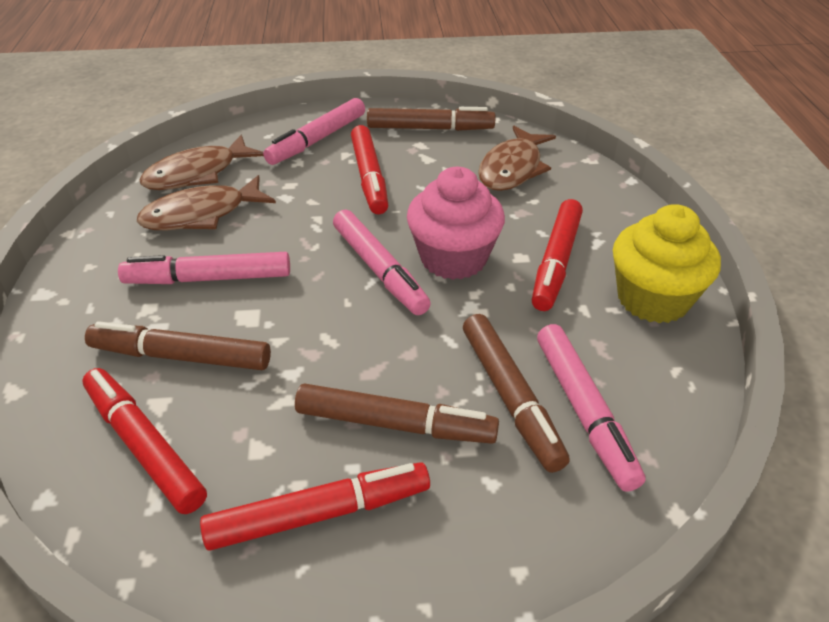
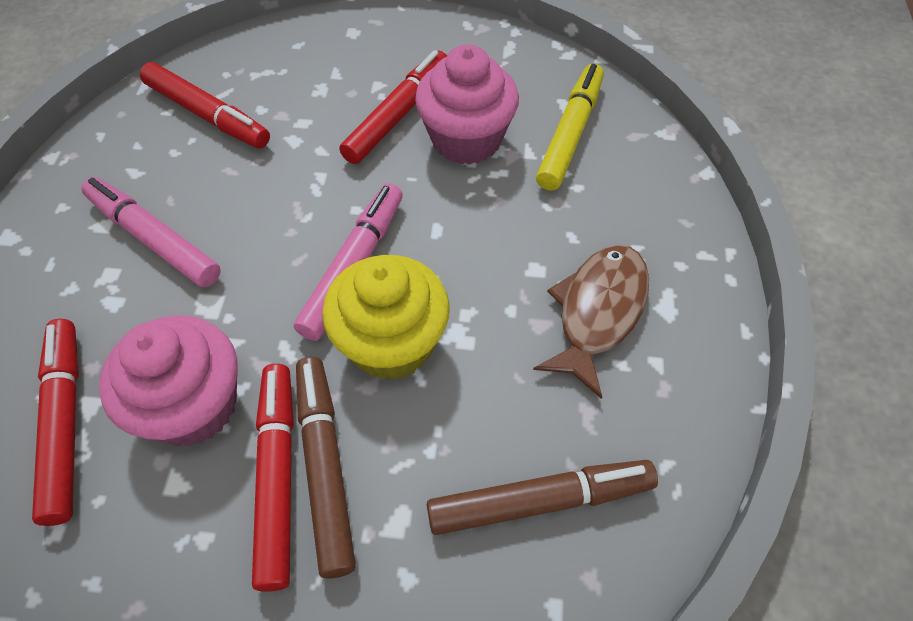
brown fish: 3 -> 1
brown marker: 4 -> 2
pink cupcake: 1 -> 2
pink marker: 4 -> 2
yellow marker: 0 -> 1

